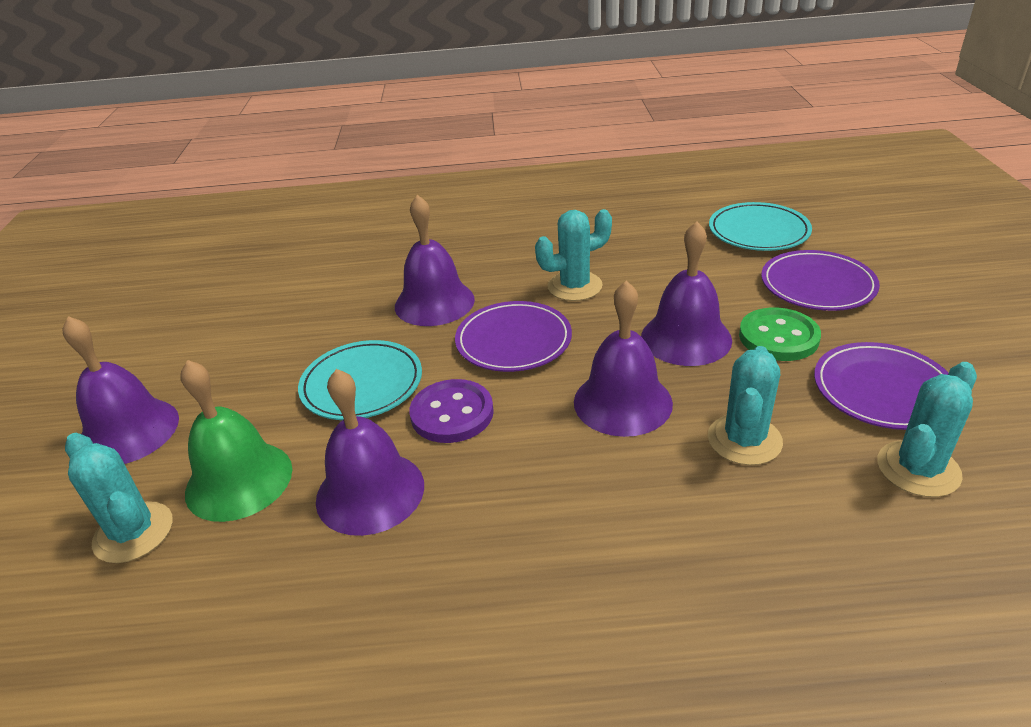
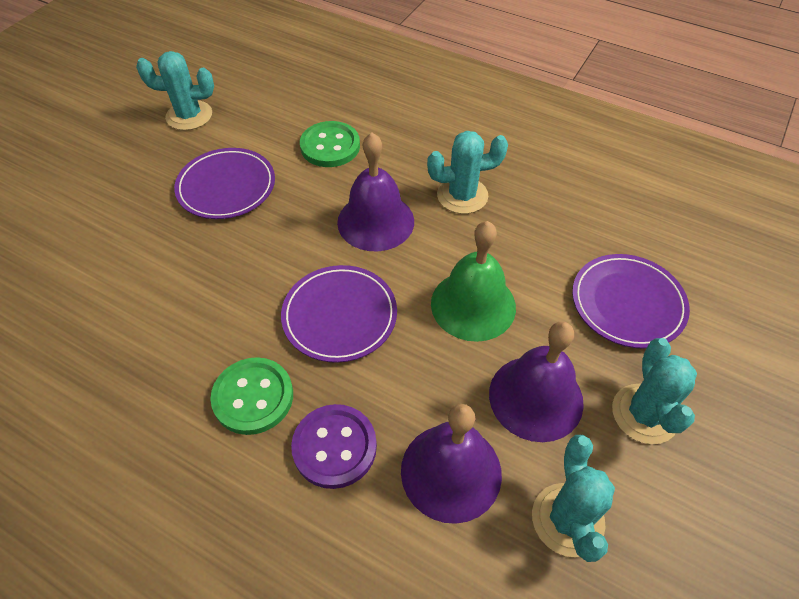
green button: 1 -> 2
purple bell: 5 -> 3
turquoise plate: 2 -> 0

